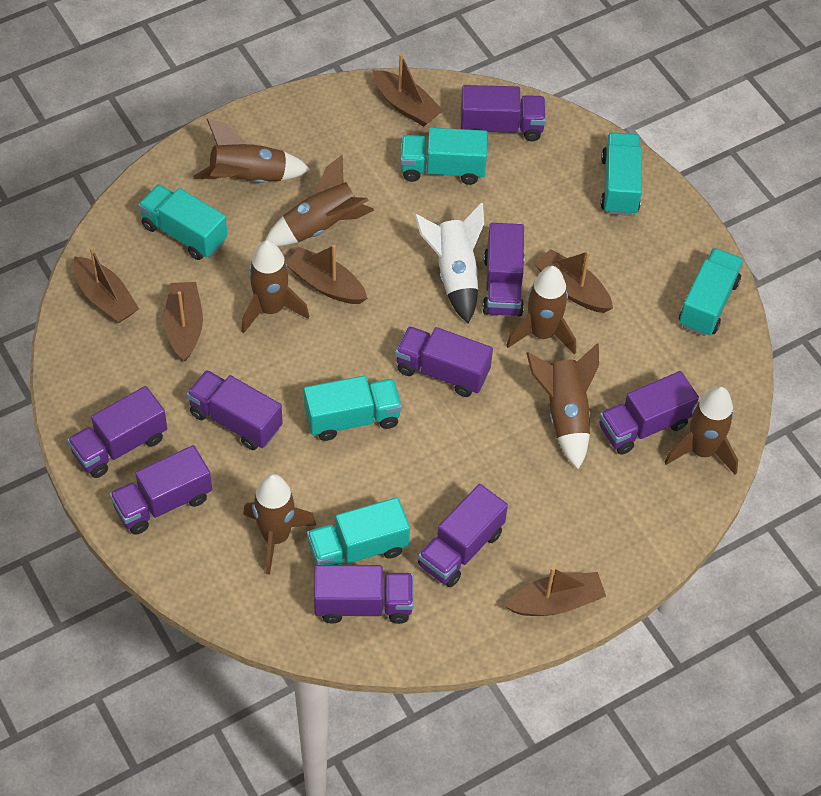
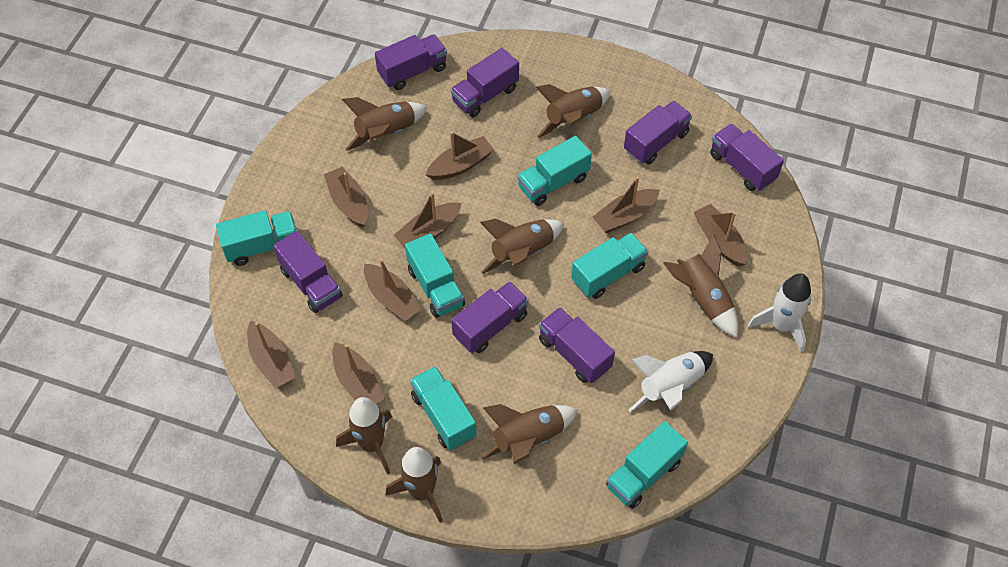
brown boat: 6 -> 8
purple truck: 9 -> 7
white rocket: 1 -> 2

